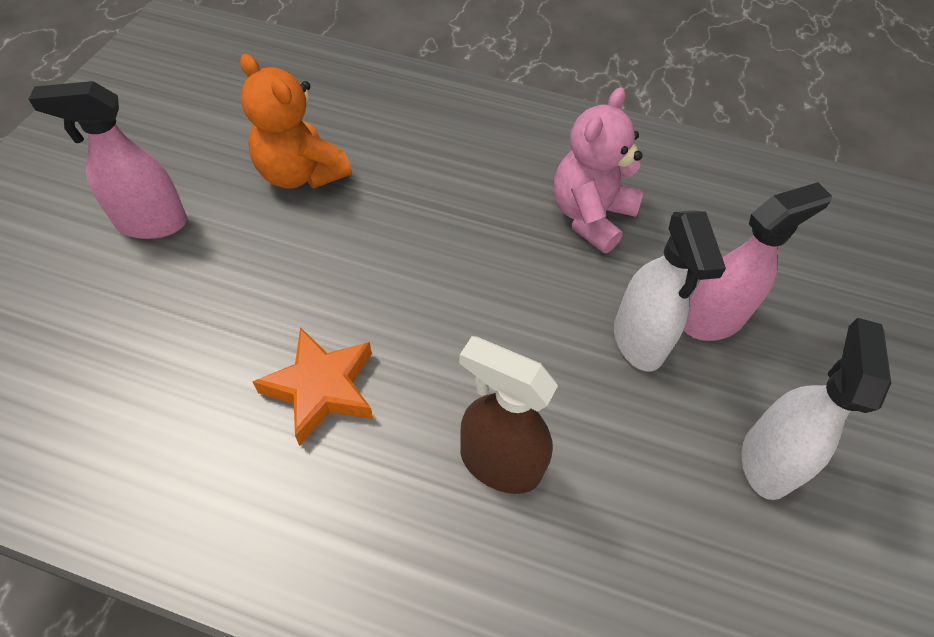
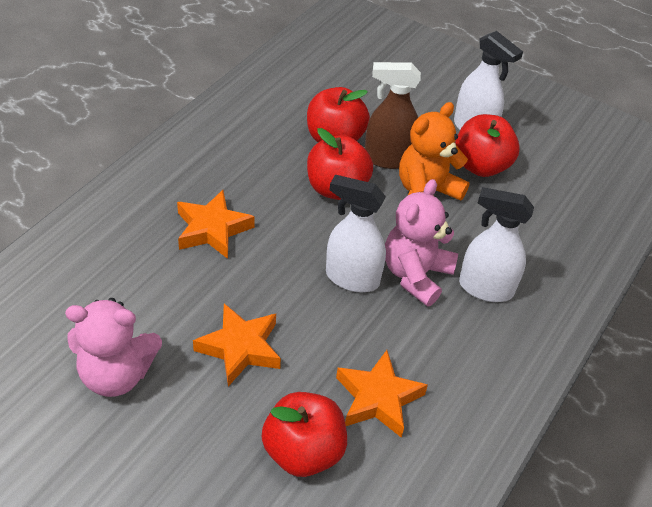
orange star: 1 -> 3
pink spray bottle: 2 -> 0
pink teddy bear: 1 -> 2
red apple: 0 -> 4
white spray bottle: 2 -> 3

